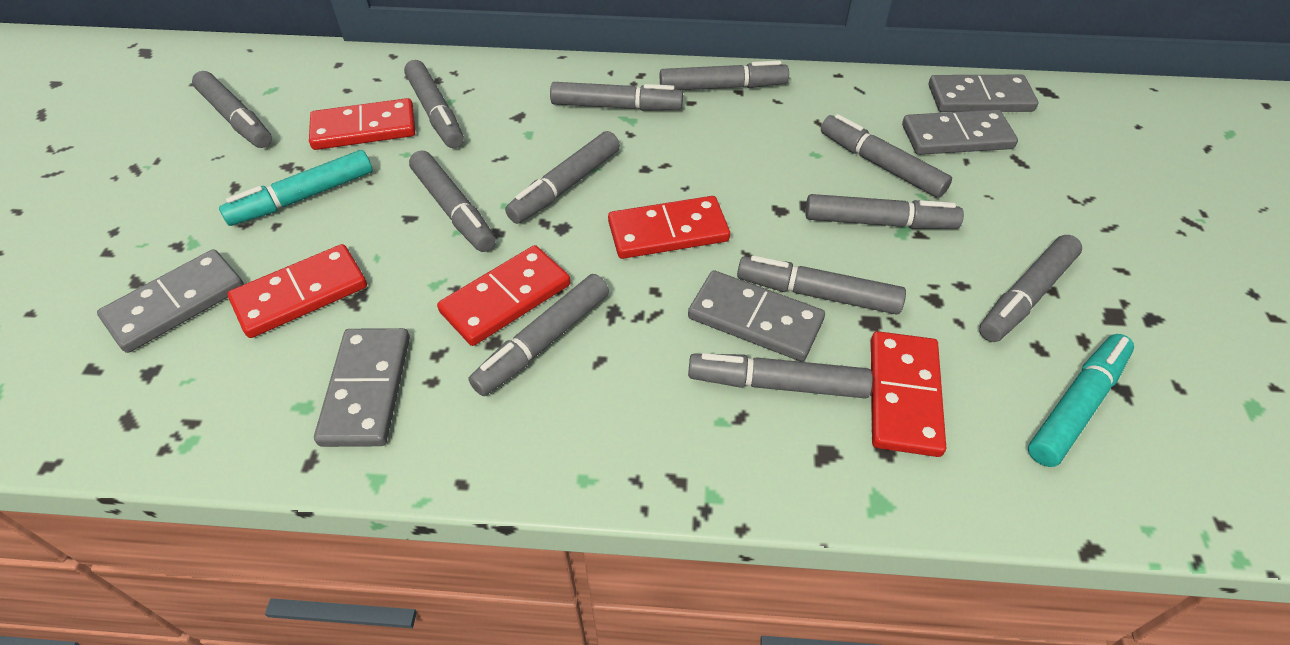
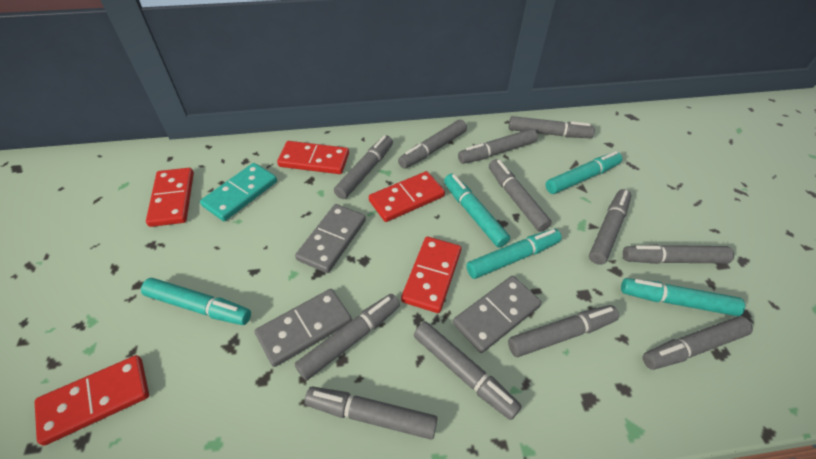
grey domino: 5 -> 3
turquoise domino: 0 -> 1
turquoise marker: 2 -> 5

